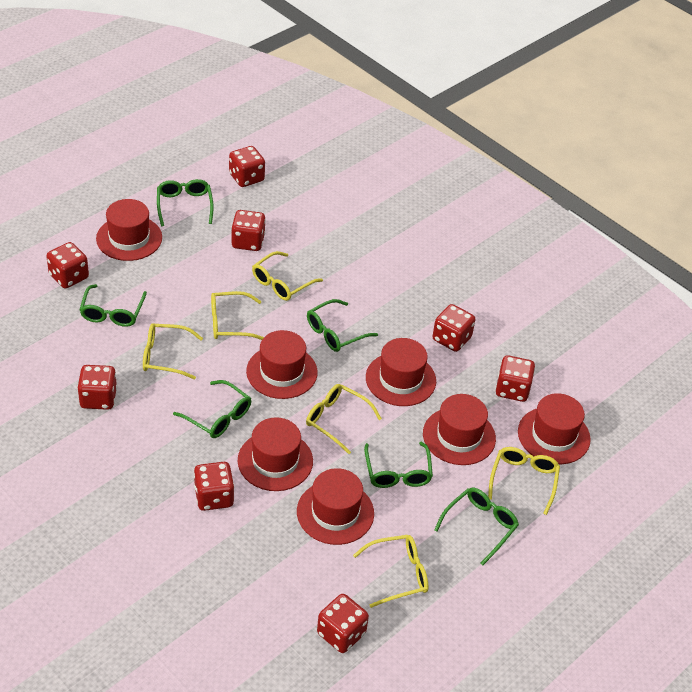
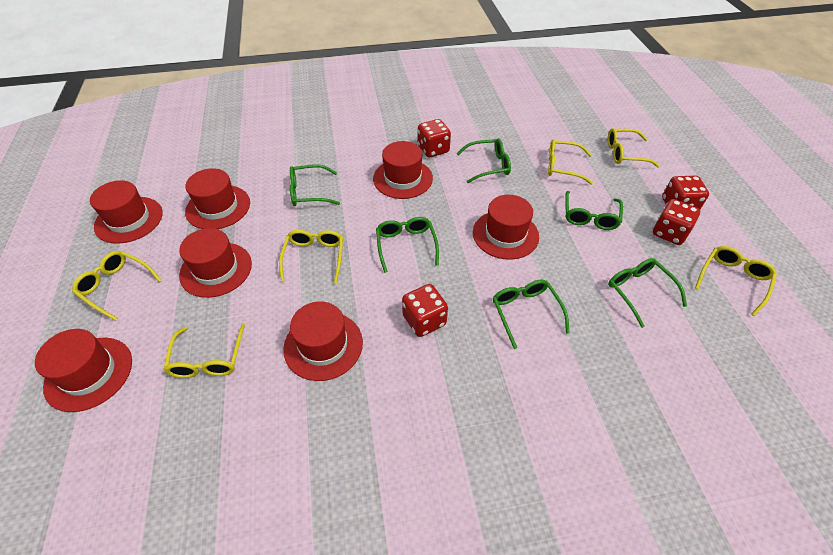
red dice: 8 -> 4

